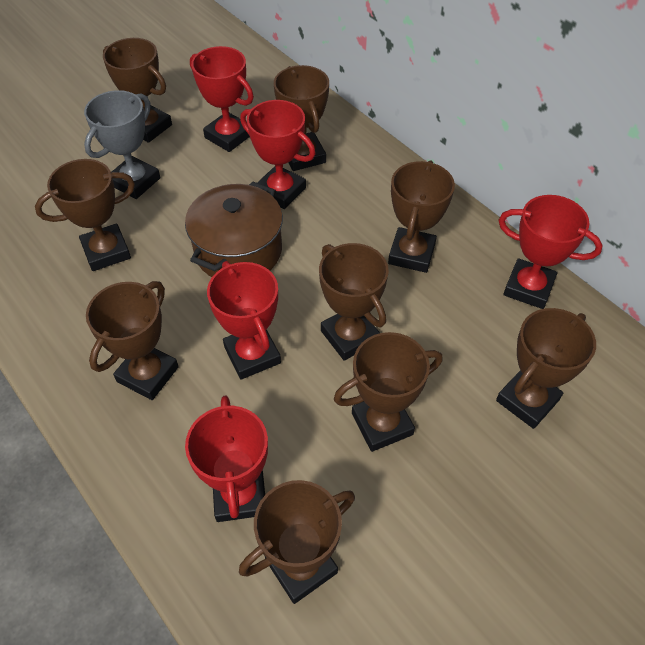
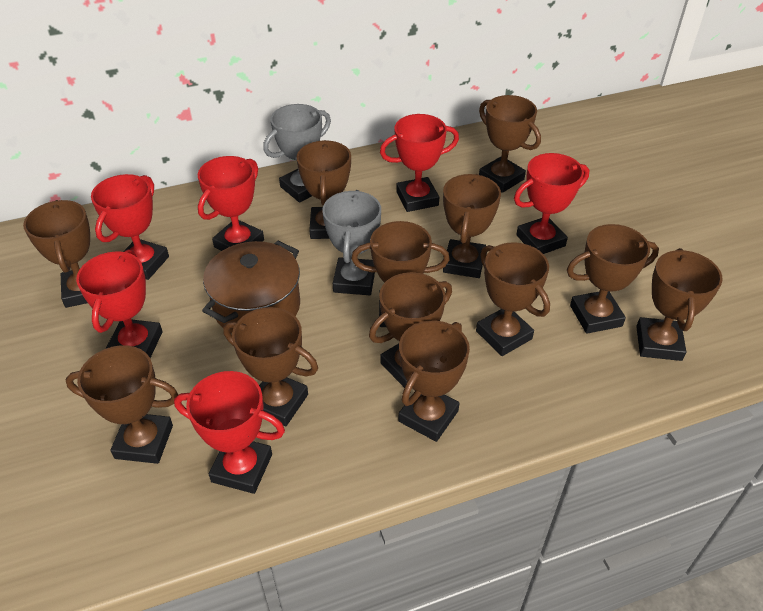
brown trophy: 9 -> 12
grey trophy: 1 -> 2
red trophy: 5 -> 6

